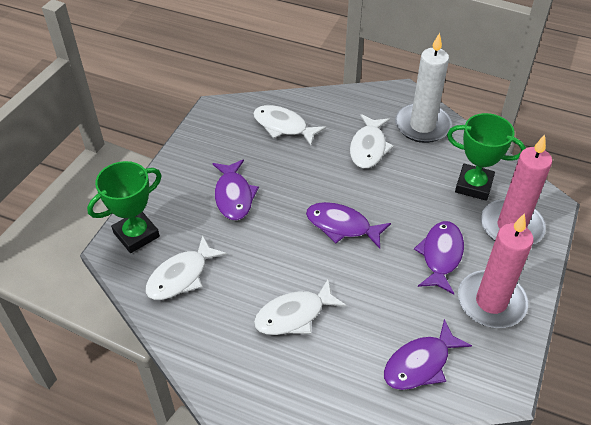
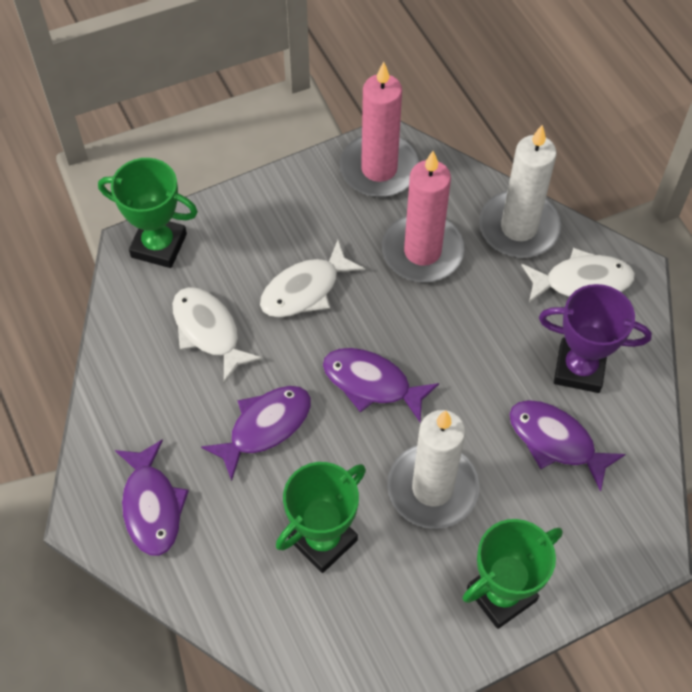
green trophy: 2 -> 3
purple trophy: 0 -> 1
white candle: 1 -> 2
white fish: 4 -> 3

